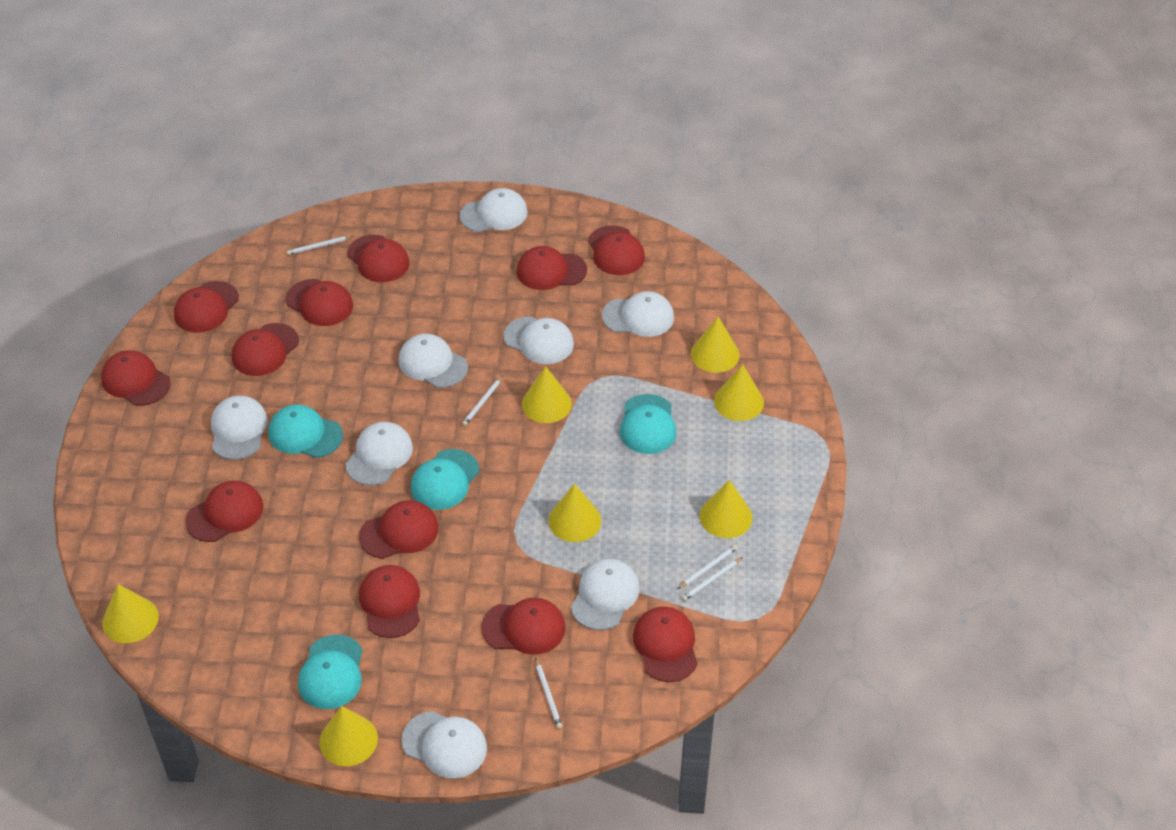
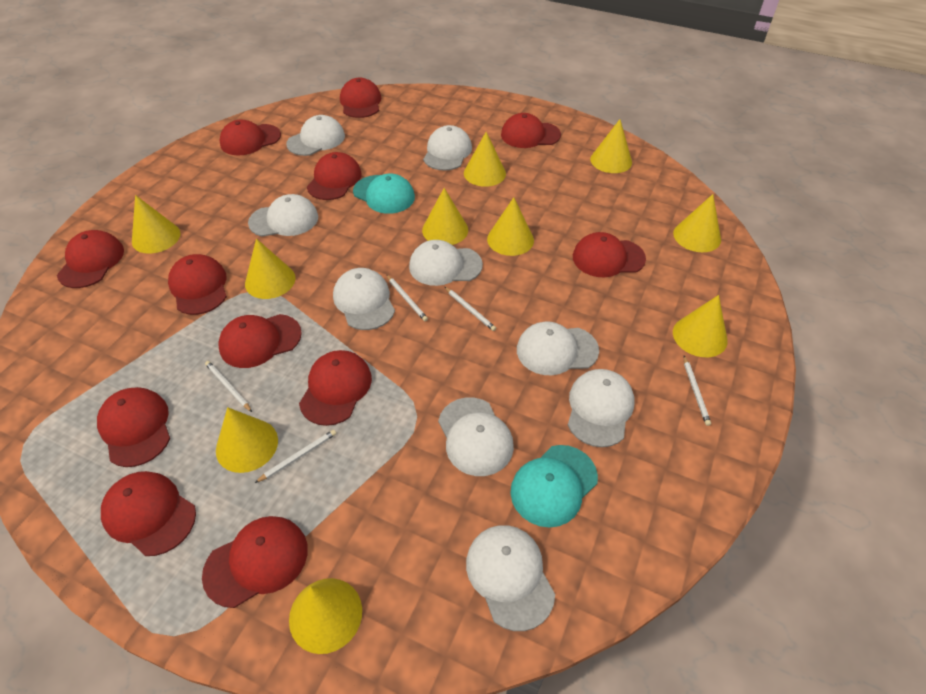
turquoise cap: 4 -> 2
white cap: 8 -> 9
yellow cone: 7 -> 10

